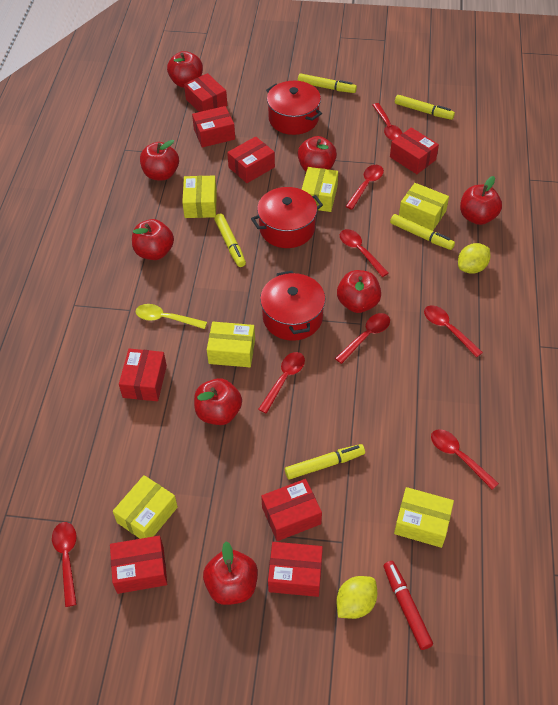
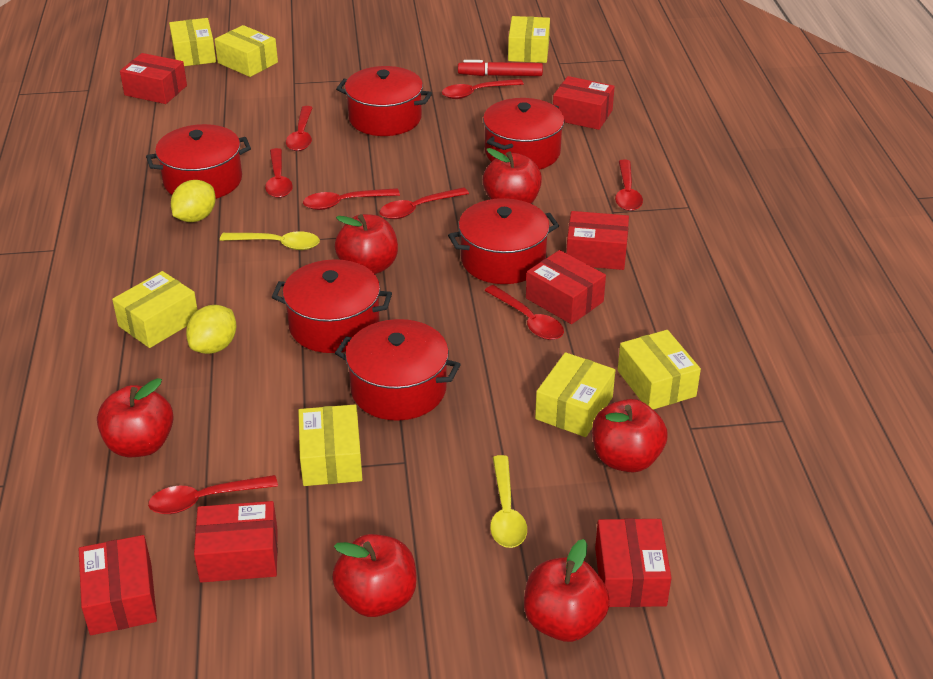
red apple: 8 -> 6
red box: 8 -> 7
red pot: 3 -> 6
yellow box: 6 -> 7
yellow marker: 5 -> 0
yellow spoon: 1 -> 2

